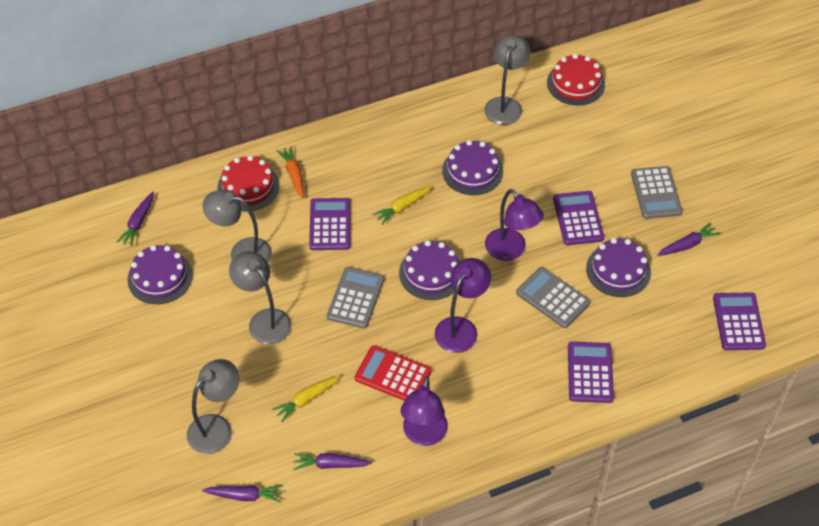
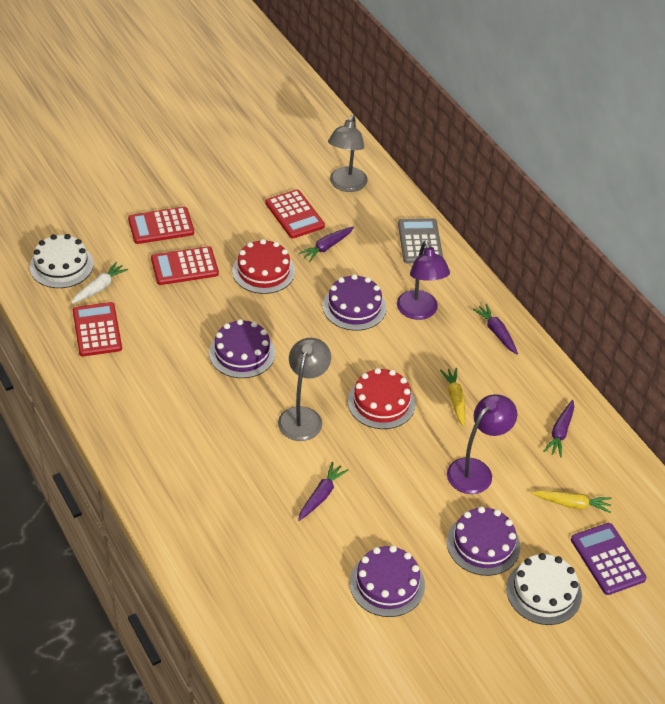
grey calculator: 3 -> 1
grey lamp: 4 -> 2
orange carrot: 1 -> 0
purple calculator: 4 -> 1
purple lamp: 3 -> 2
red calculator: 1 -> 4
white cake: 0 -> 2
white carrot: 0 -> 1

